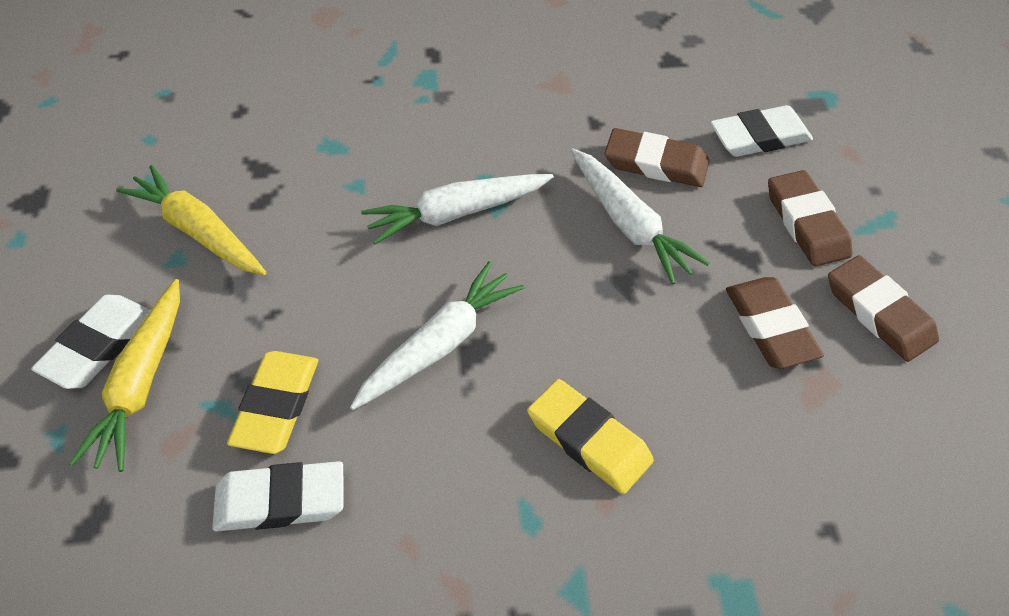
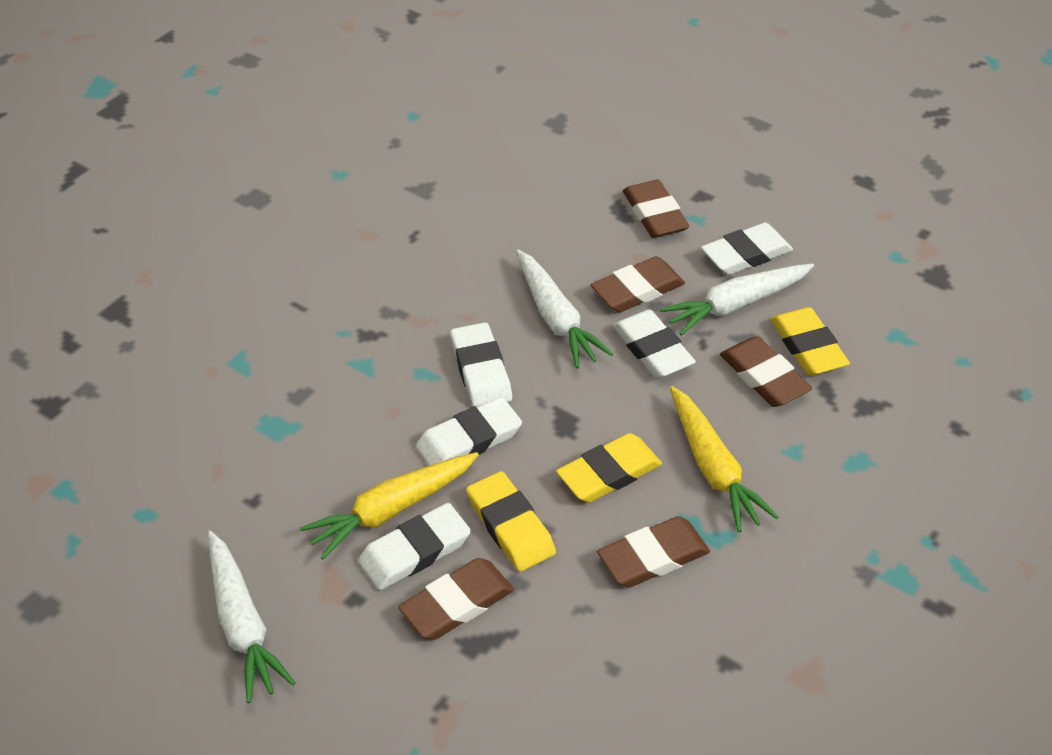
brown eraser: 4 -> 5
white eraser: 3 -> 5
yellow eraser: 2 -> 3

